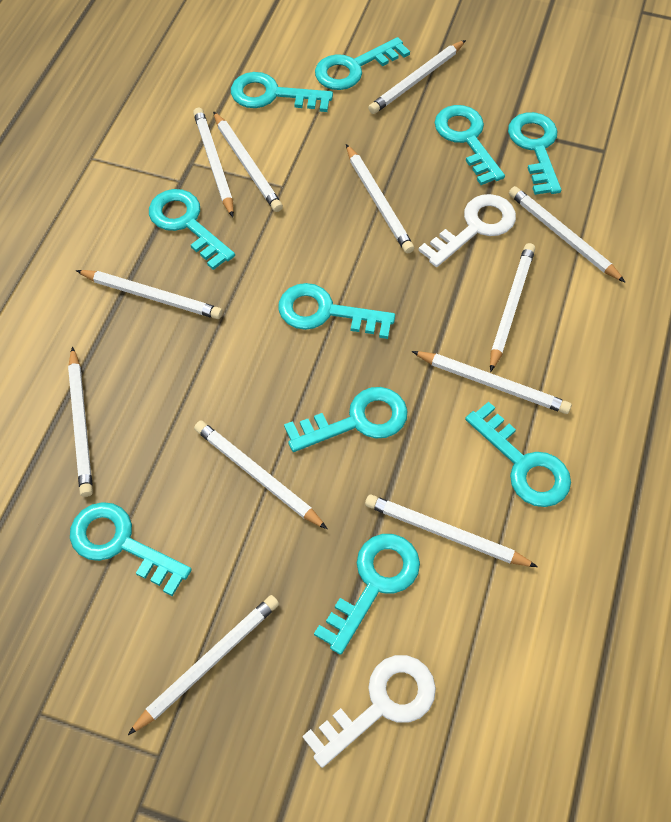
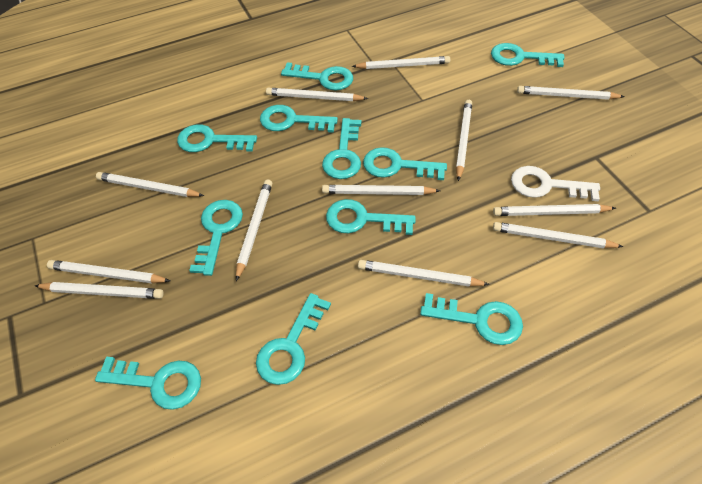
turquoise key: 10 -> 11
white key: 2 -> 1

